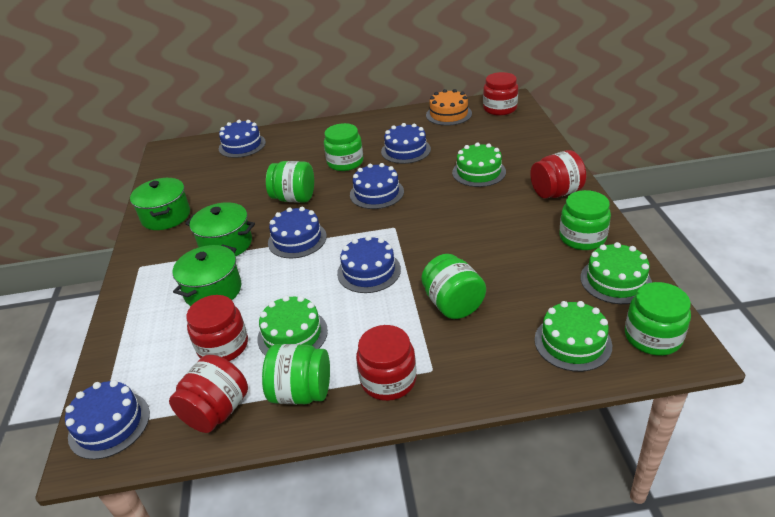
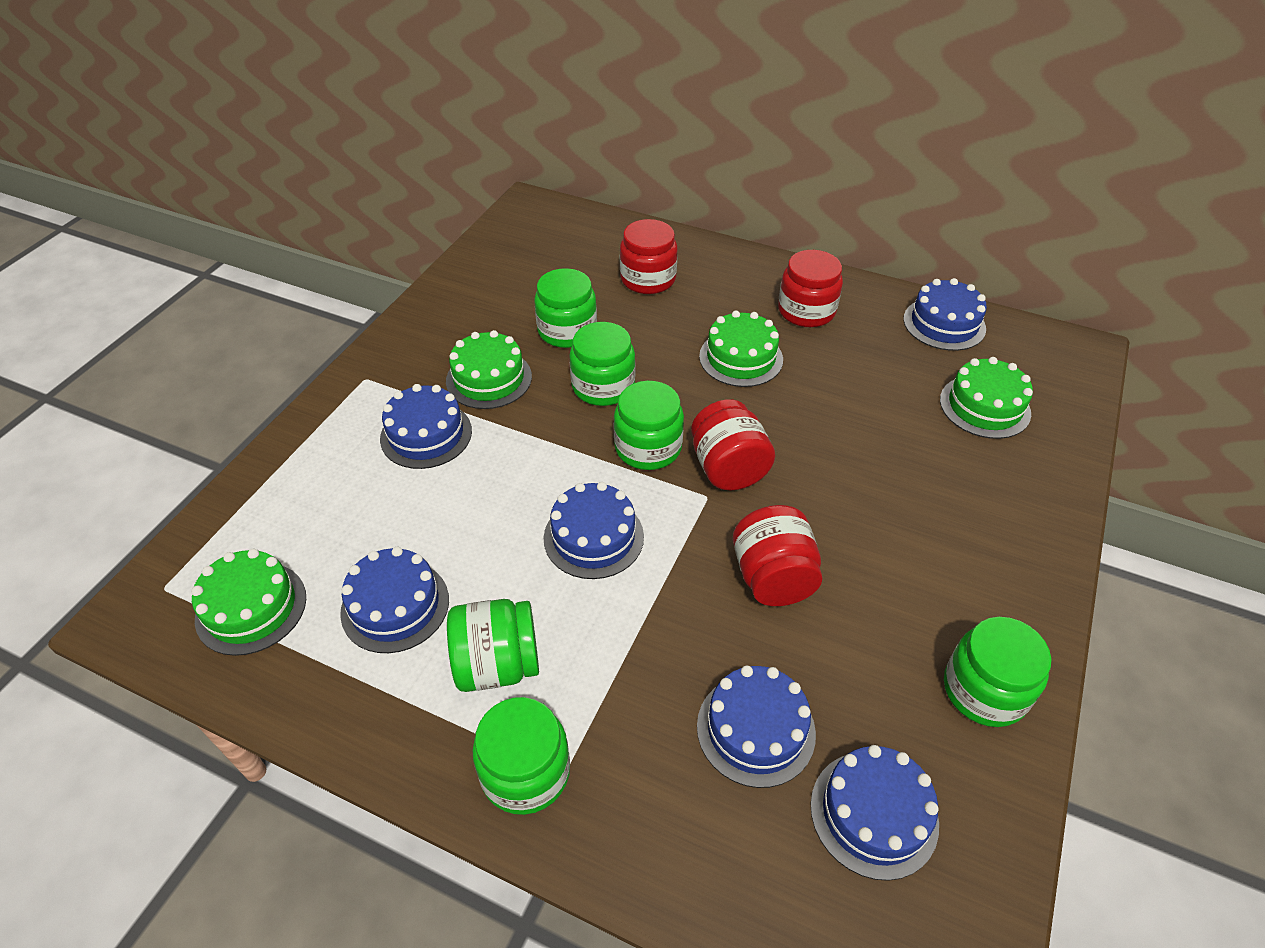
green pot: 3 -> 0
orange cake: 1 -> 0
red jar: 5 -> 4

